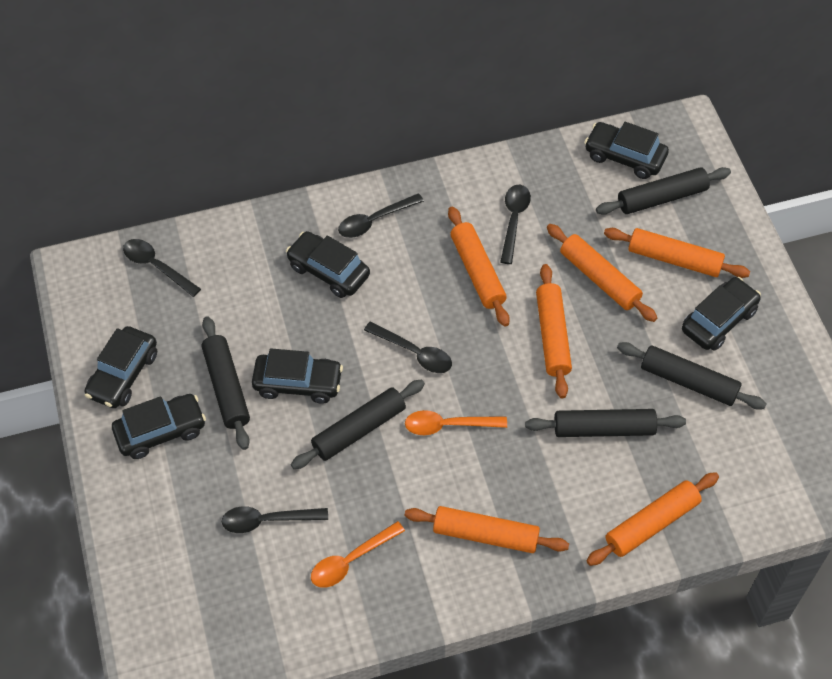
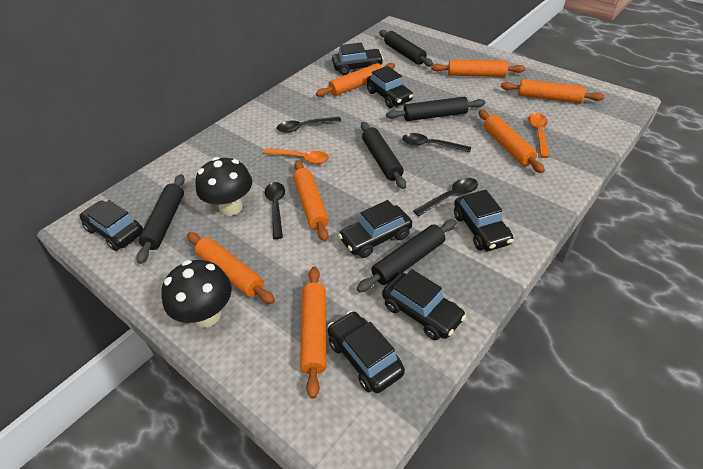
black car: 6 -> 7
black mushroom: 0 -> 2
black spoon: 5 -> 4
orange rolling pin: 6 -> 7

